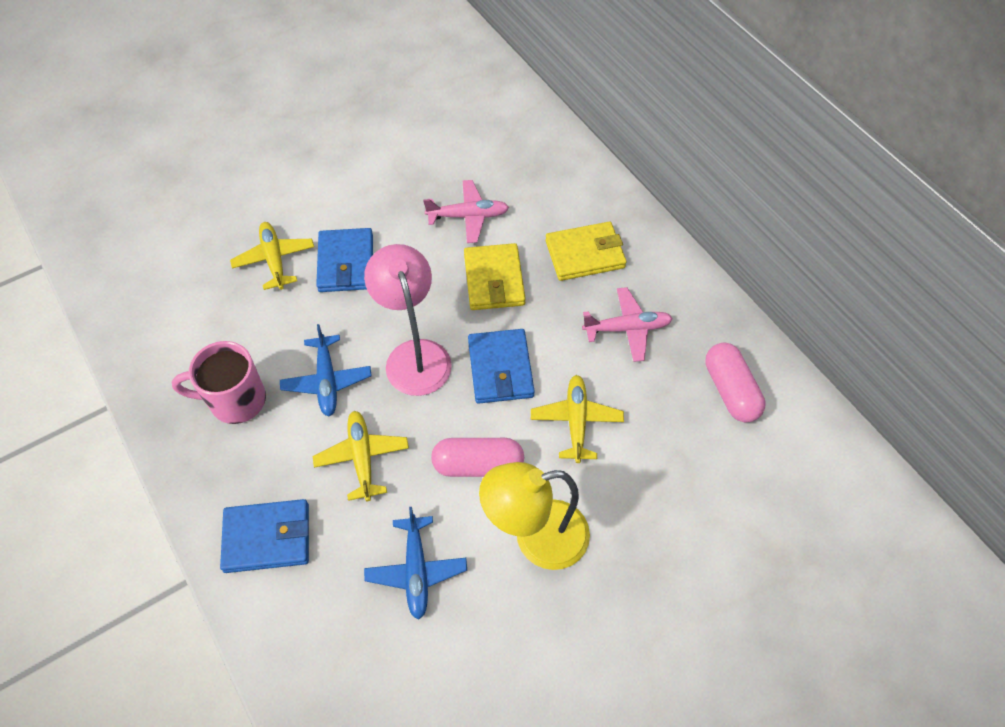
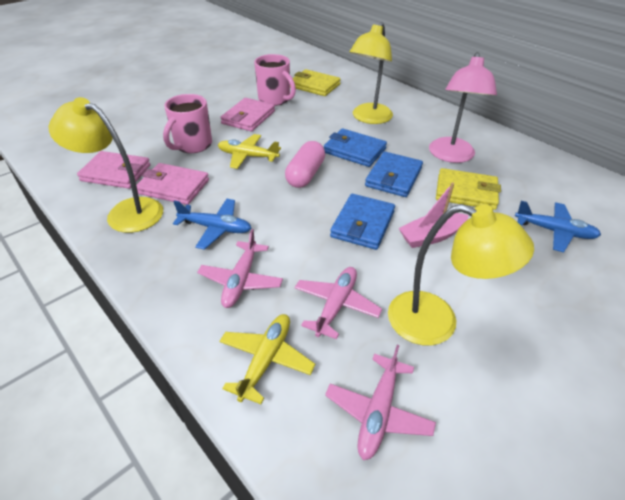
pink boat: 0 -> 1
pink capsule: 2 -> 1
pink mug: 1 -> 2
pink plane: 2 -> 3
pink wallet: 0 -> 3
yellow lamp: 1 -> 3
yellow plane: 3 -> 2

